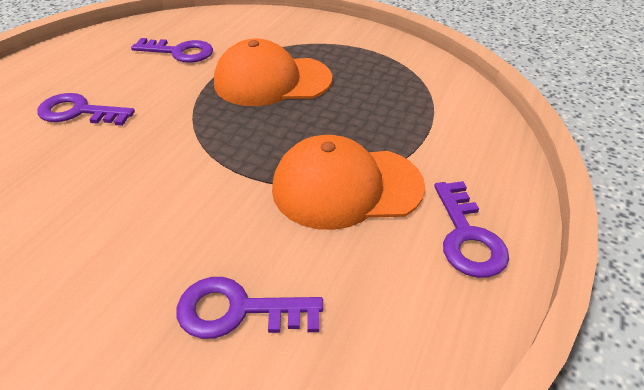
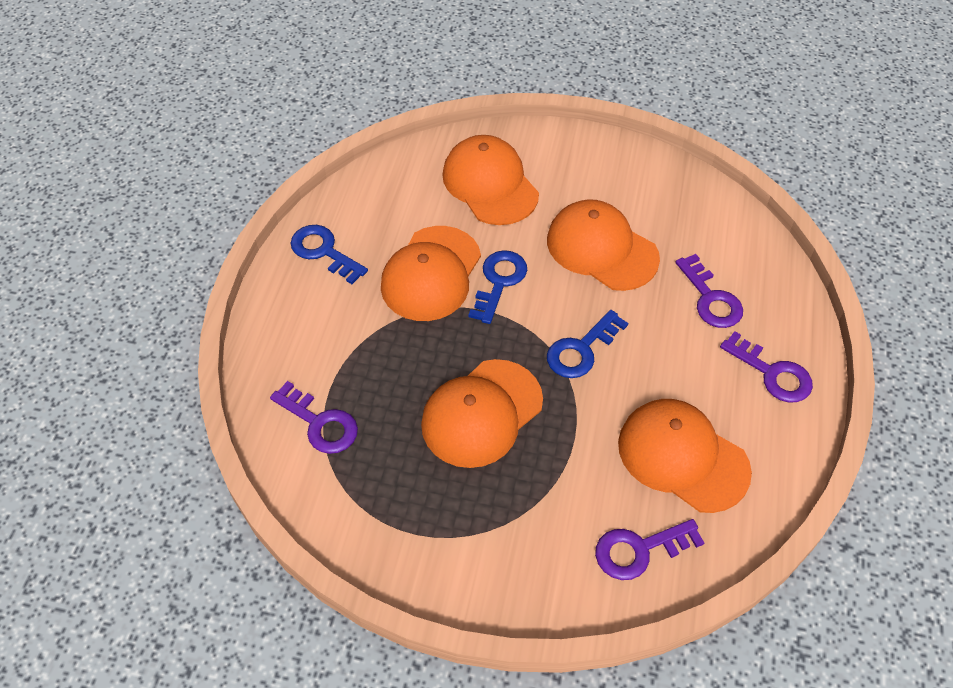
blue key: 0 -> 3
orange cap: 2 -> 5

